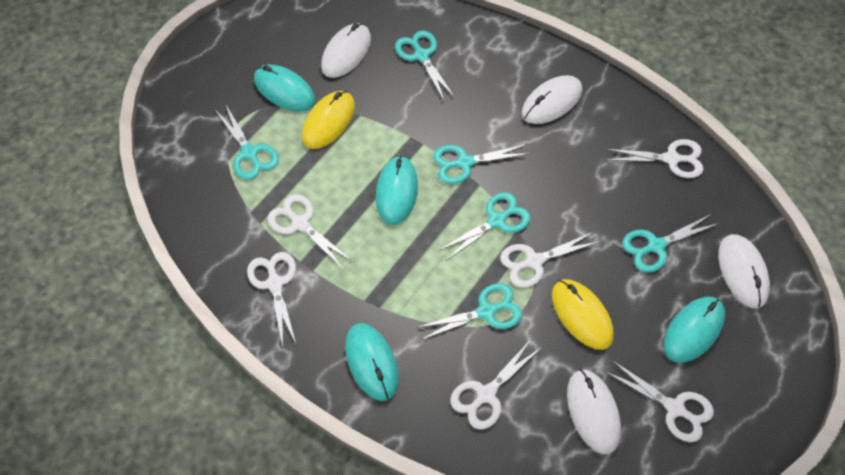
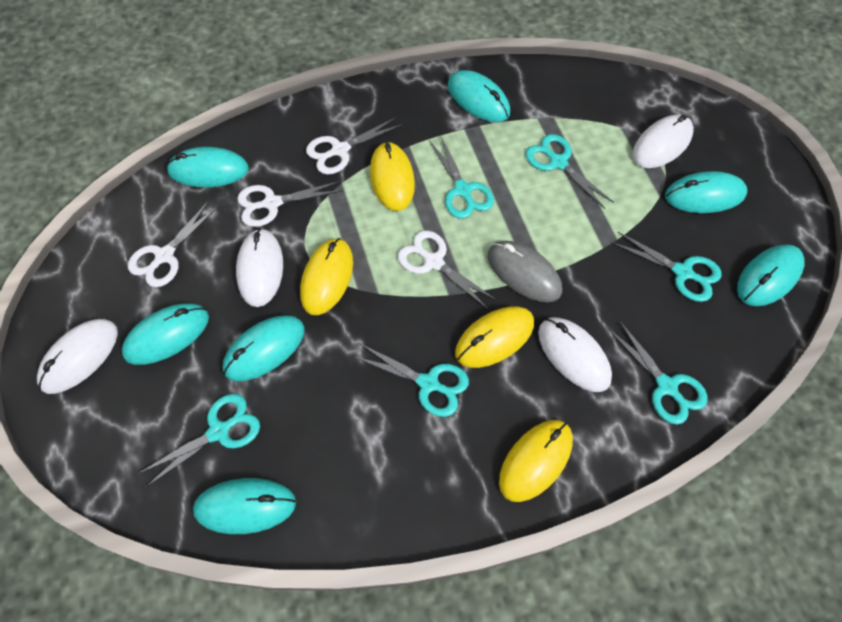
grey mouse: 0 -> 1
turquoise mouse: 4 -> 7
white scissors: 6 -> 4
yellow mouse: 2 -> 4

